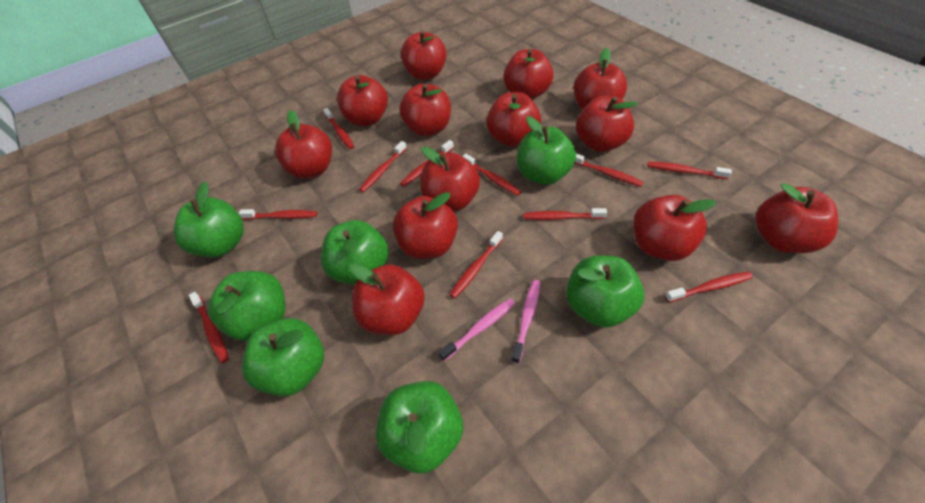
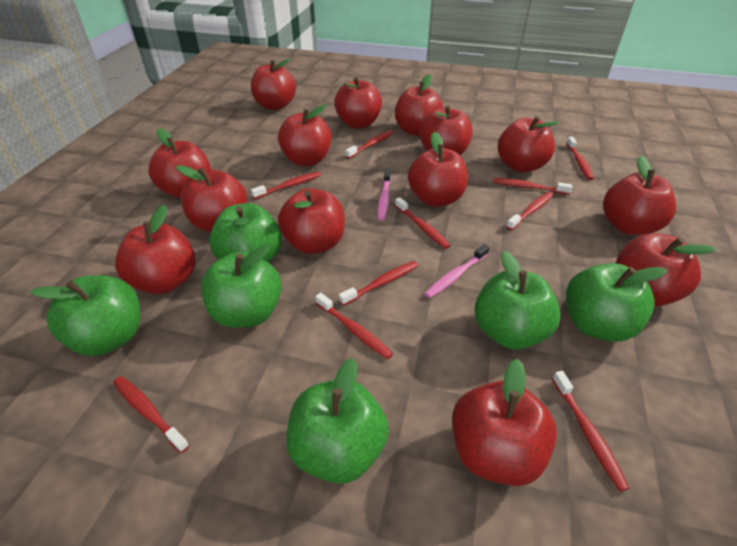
green apple: 7 -> 6
red apple: 13 -> 14
red toothbrush: 11 -> 10

